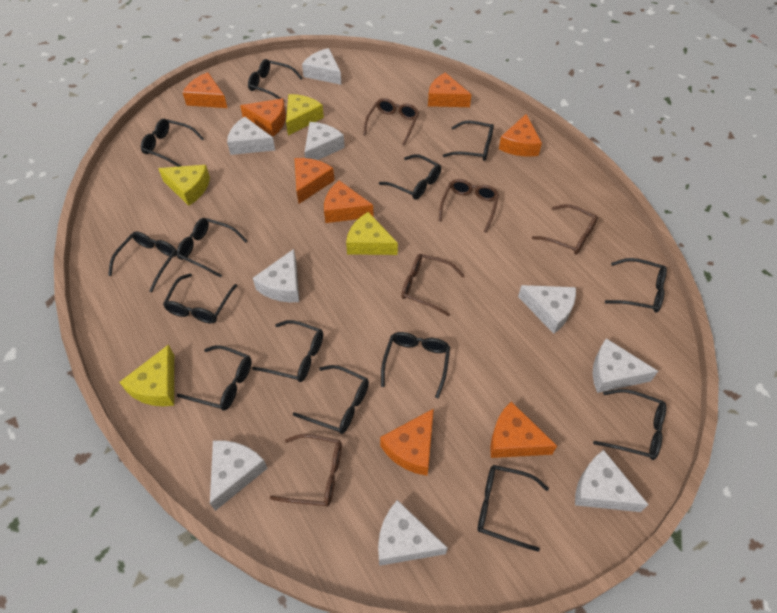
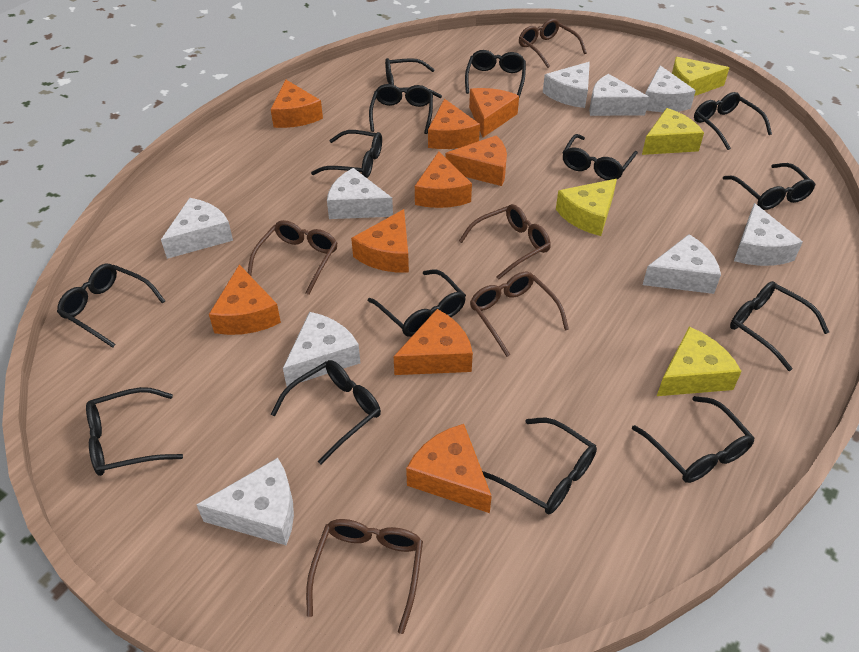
orange cheese: 8 -> 9

